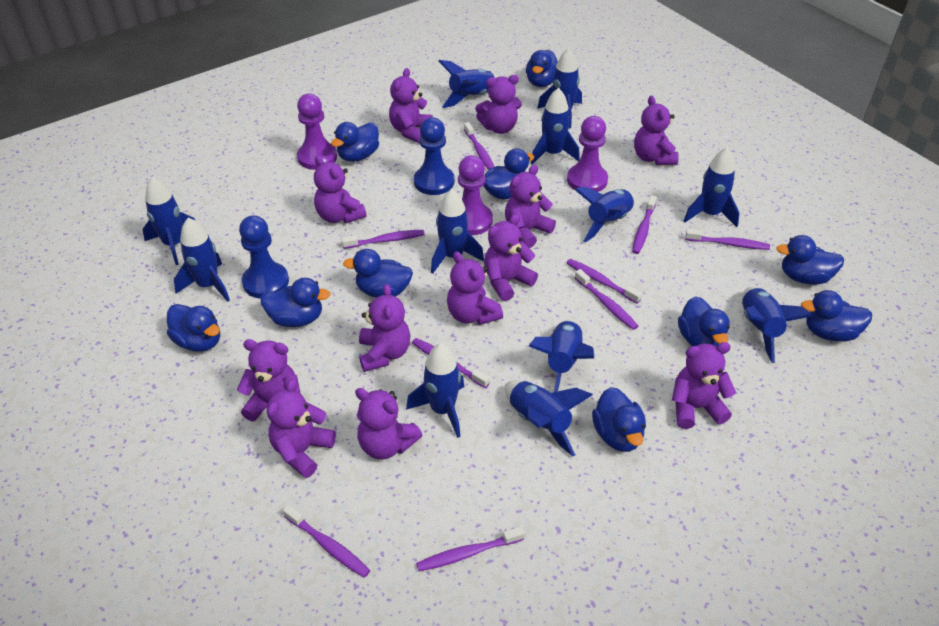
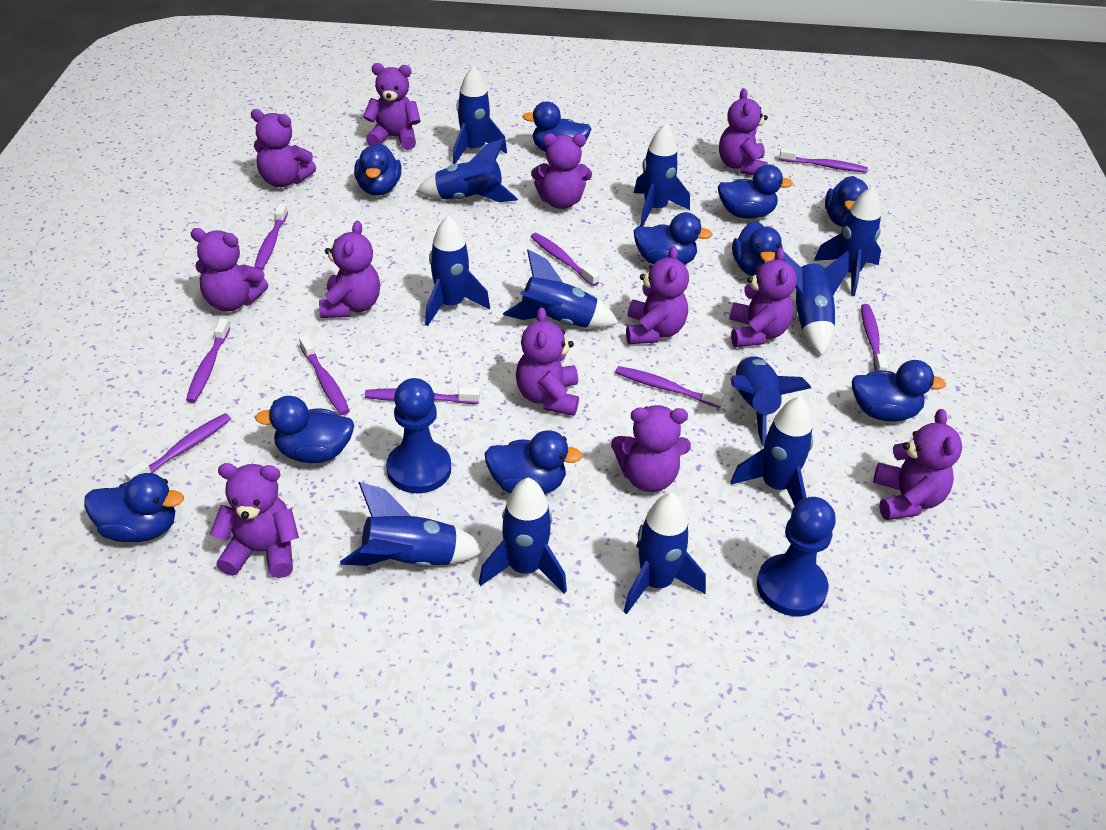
purple pawn: 3 -> 0

